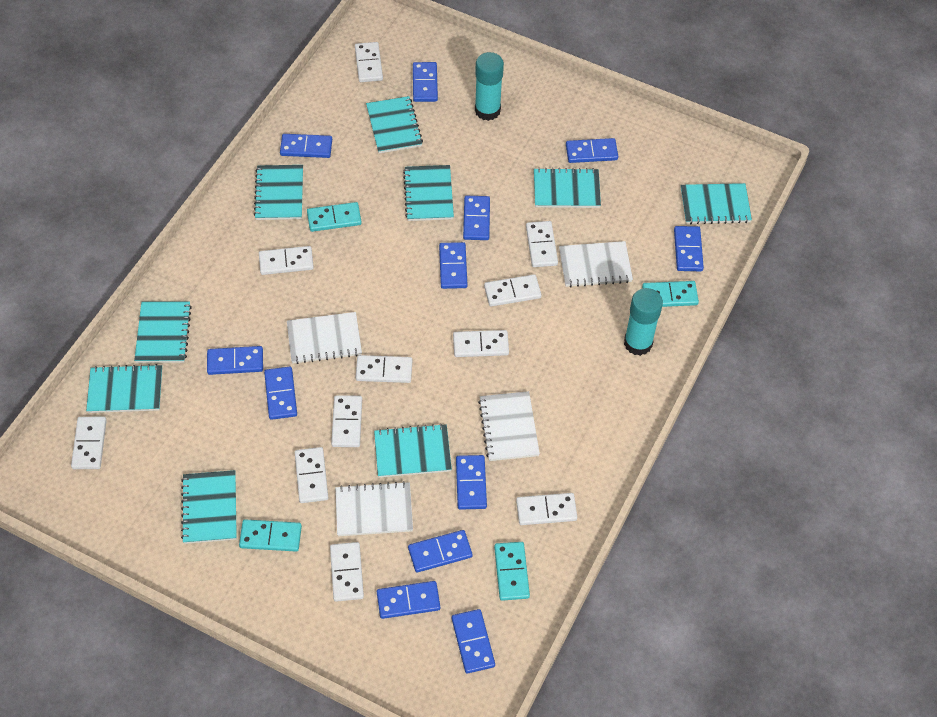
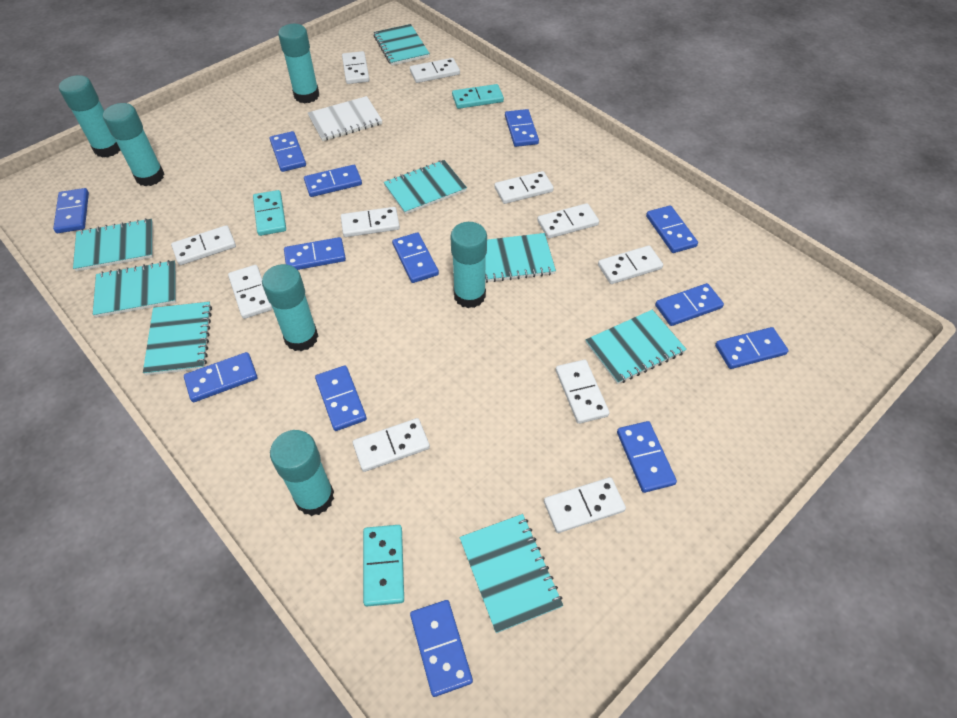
blue domino: 12 -> 13
turquoise domino: 4 -> 3
turquoise glue stick: 2 -> 6
turquoise notebook: 9 -> 8
white notebook: 4 -> 1

